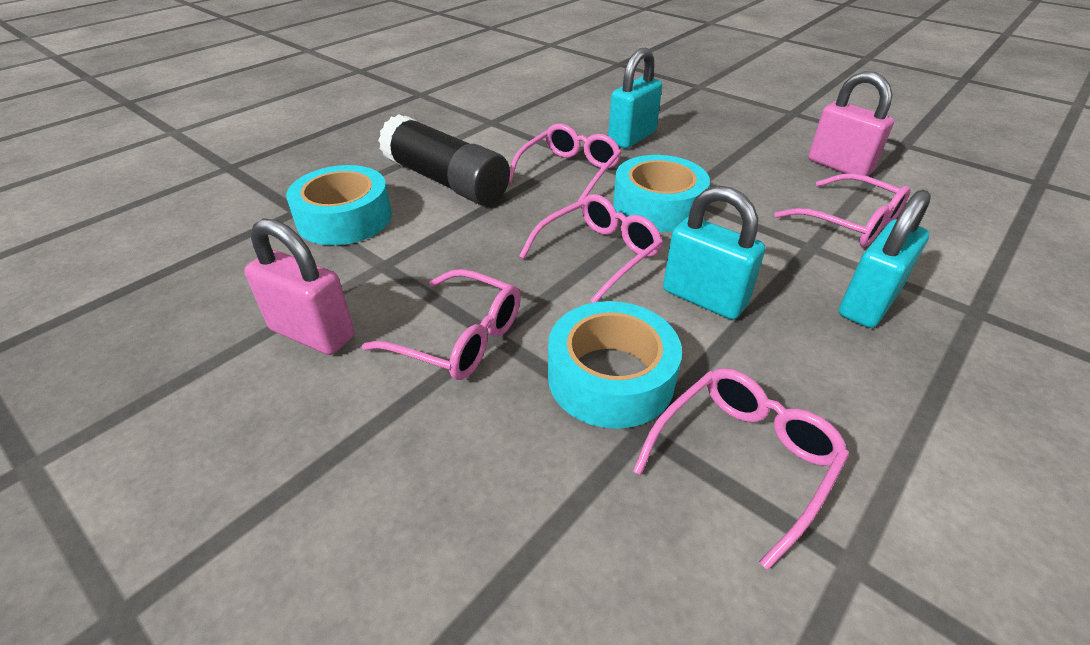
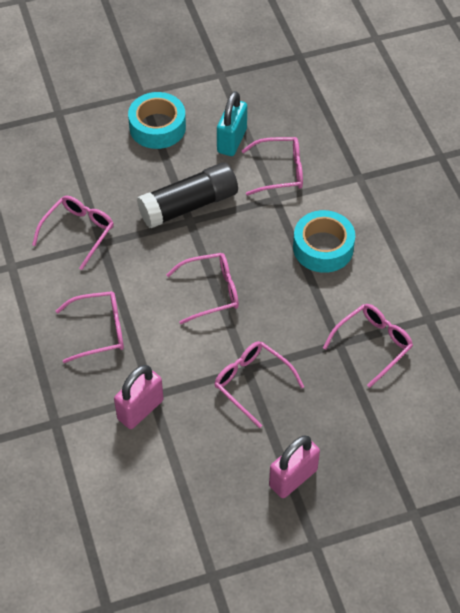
pink glasses: 5 -> 6
turquoise padlock: 3 -> 1
turquoise tape: 3 -> 2

